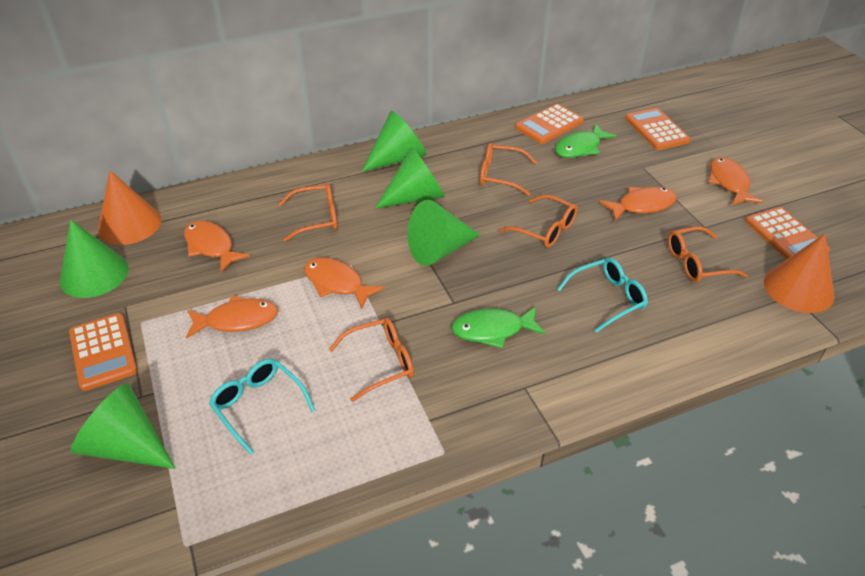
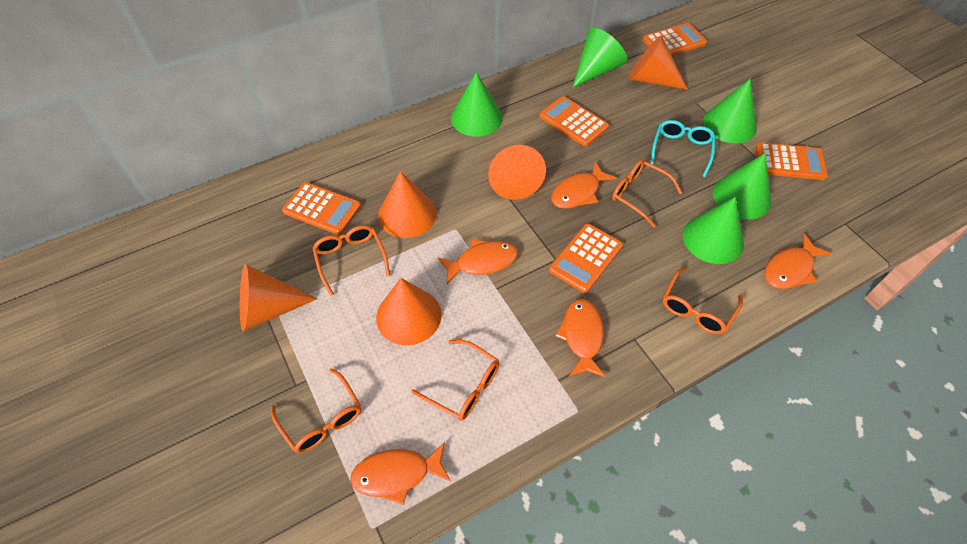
green fish: 2 -> 0
orange calculator: 4 -> 5
orange cone: 2 -> 5
turquoise glasses: 2 -> 1

